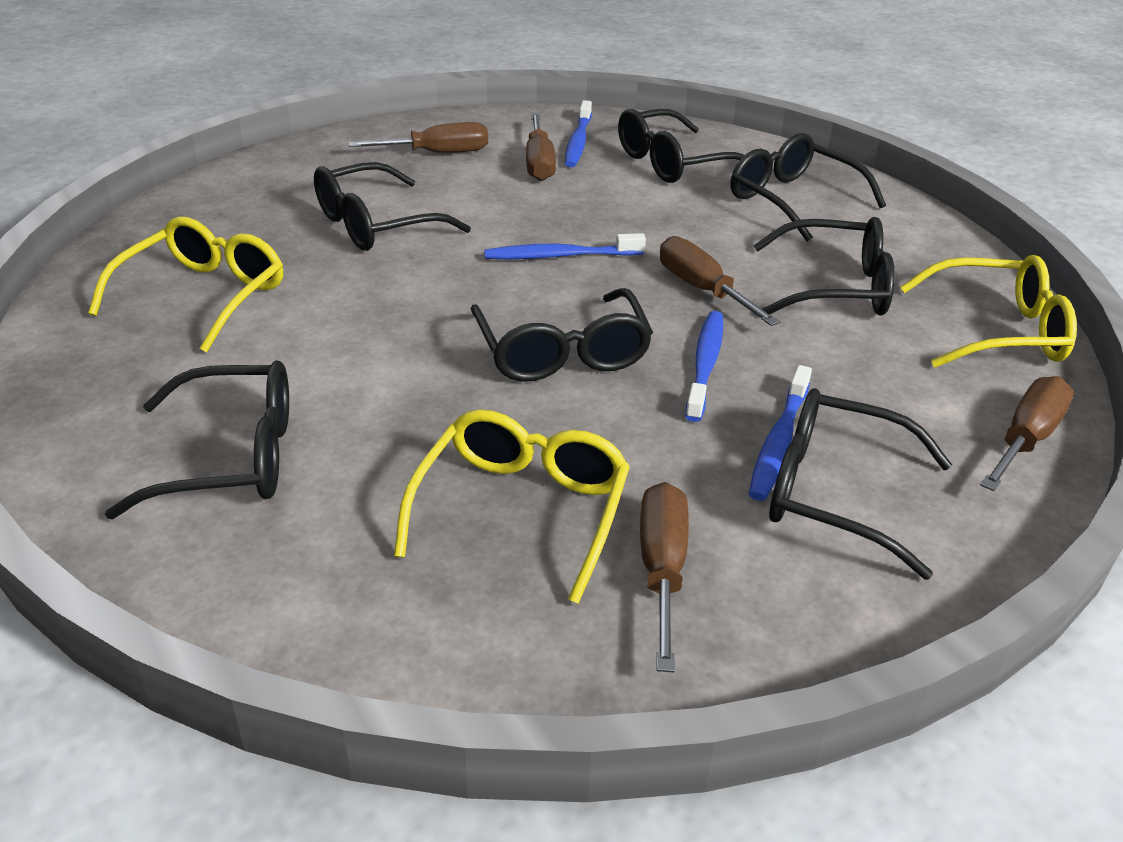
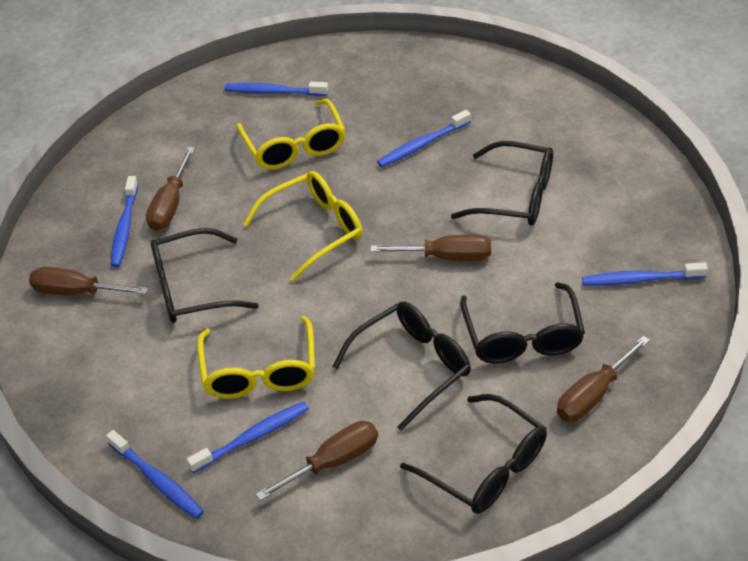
black glasses: 7 -> 5
blue toothbrush: 4 -> 6

